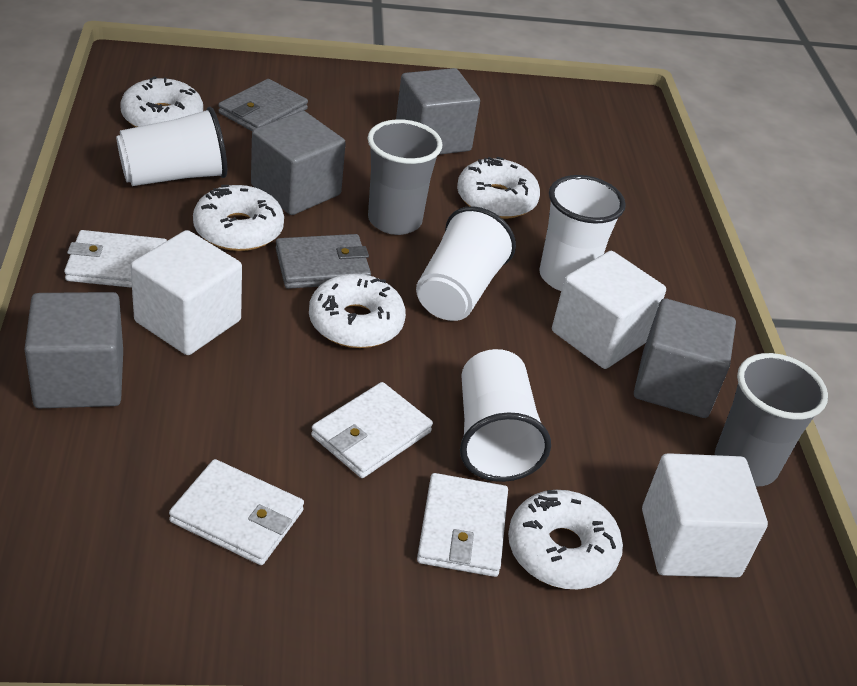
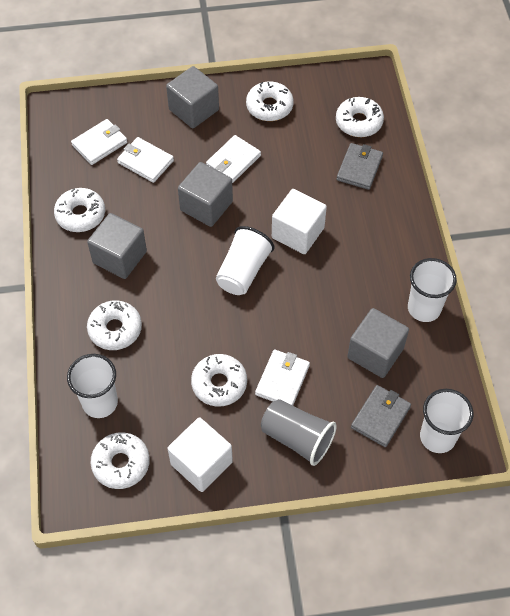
grey cup: 2 -> 1
white cube: 3 -> 2
white donut: 5 -> 6

